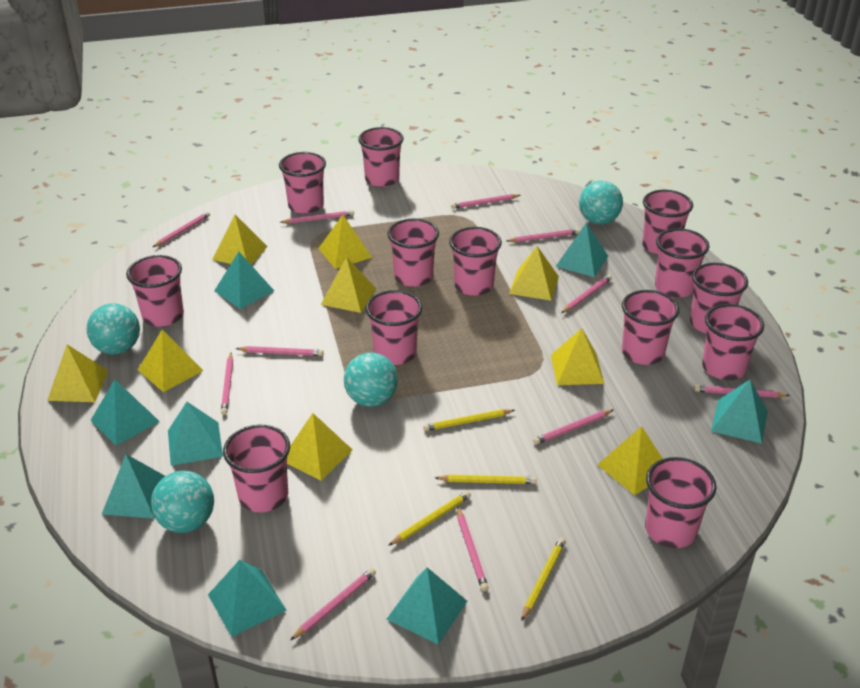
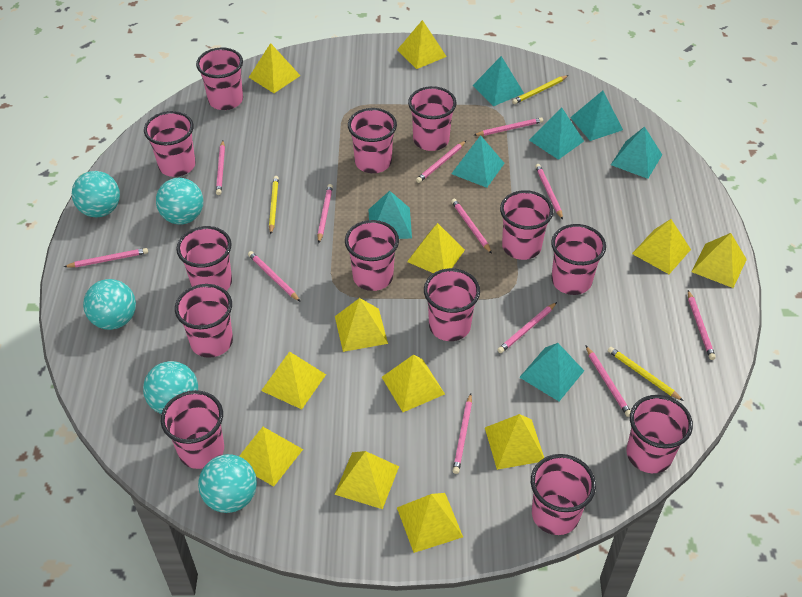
pink pencil: 11 -> 12
turquoise ball: 4 -> 5
turquoise pyramid: 8 -> 7
yellow pencil: 4 -> 3
yellow pyramid: 9 -> 12

